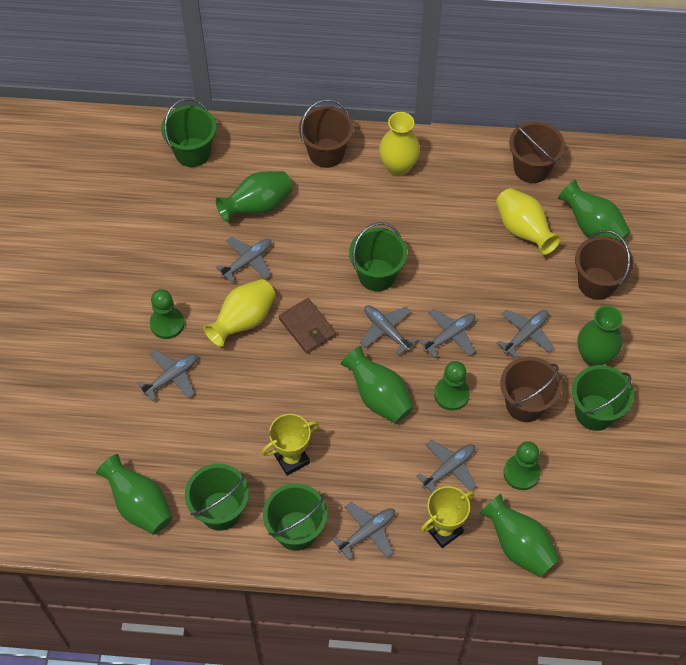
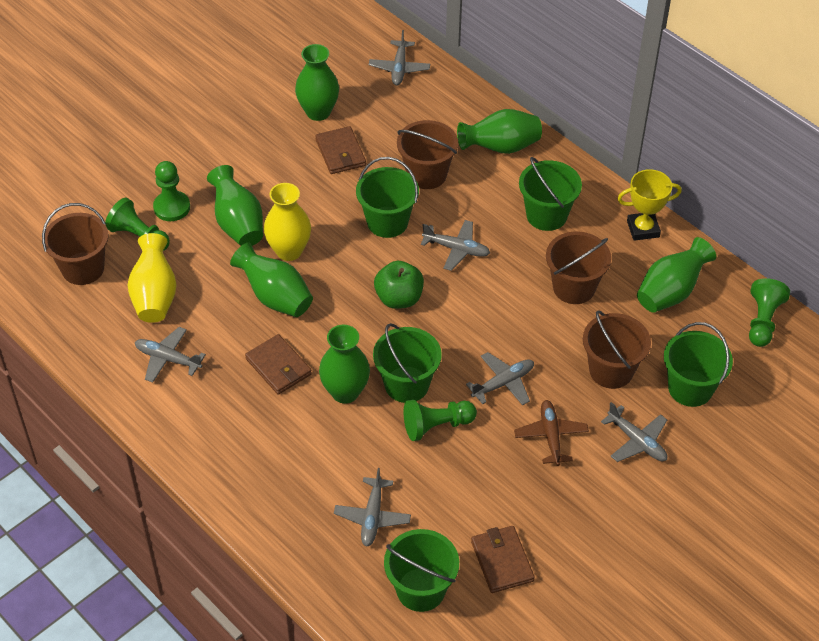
brown plane: 0 -> 1
brown wallet: 1 -> 3
green apple: 0 -> 1
green pawn: 3 -> 4
grey plane: 7 -> 6
yellow trophy: 2 -> 1
yellow vase: 3 -> 2

